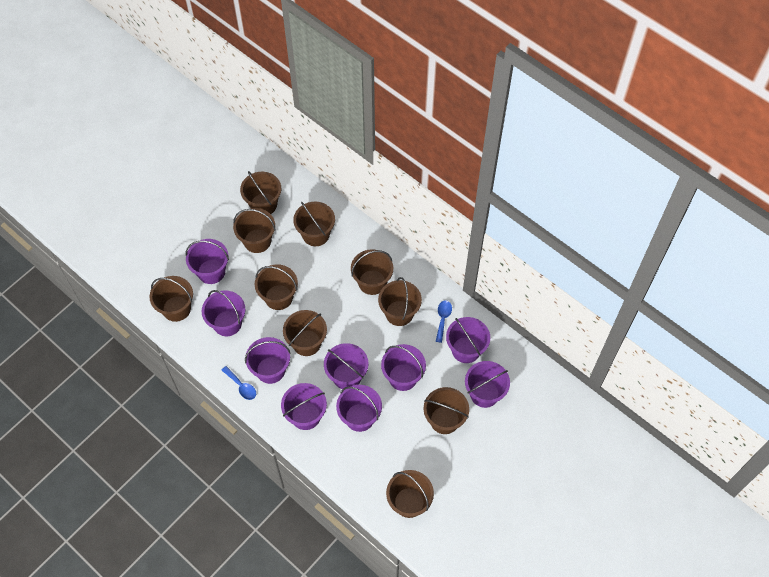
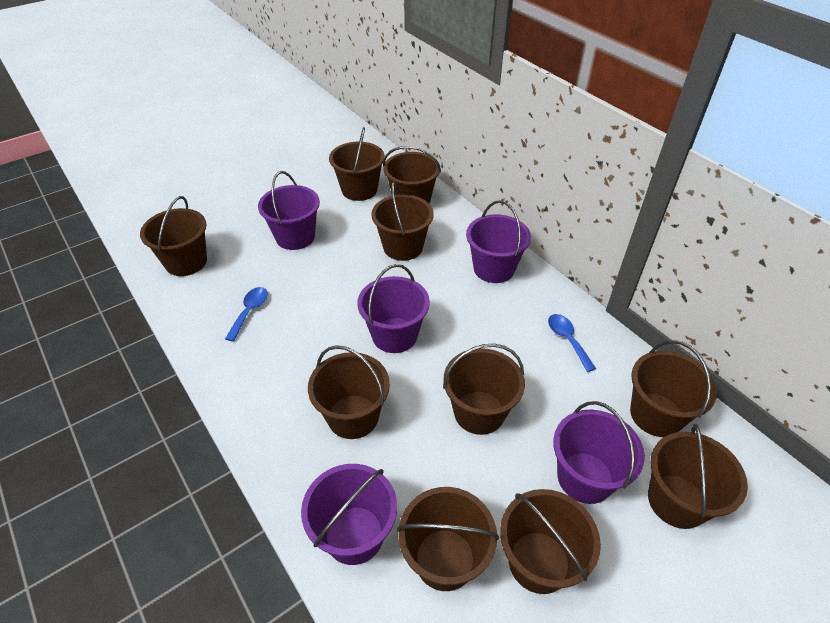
purple bucket: 9 -> 5

